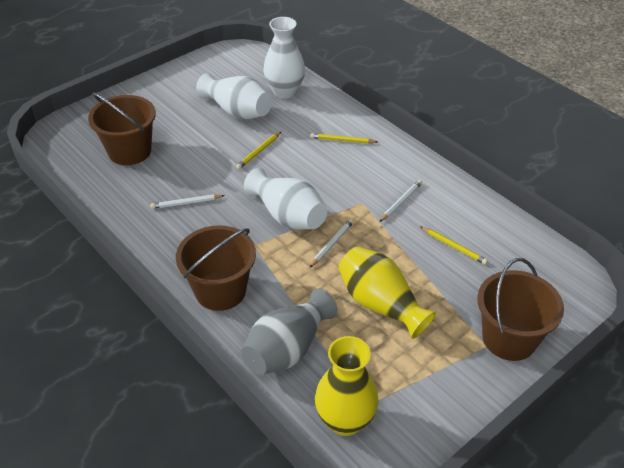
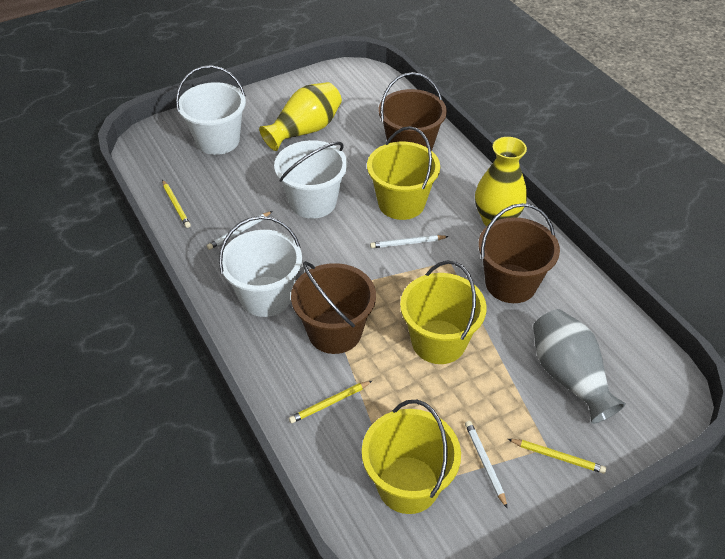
white bucket: 0 -> 3
white vase: 3 -> 0
yellow bucket: 0 -> 3

